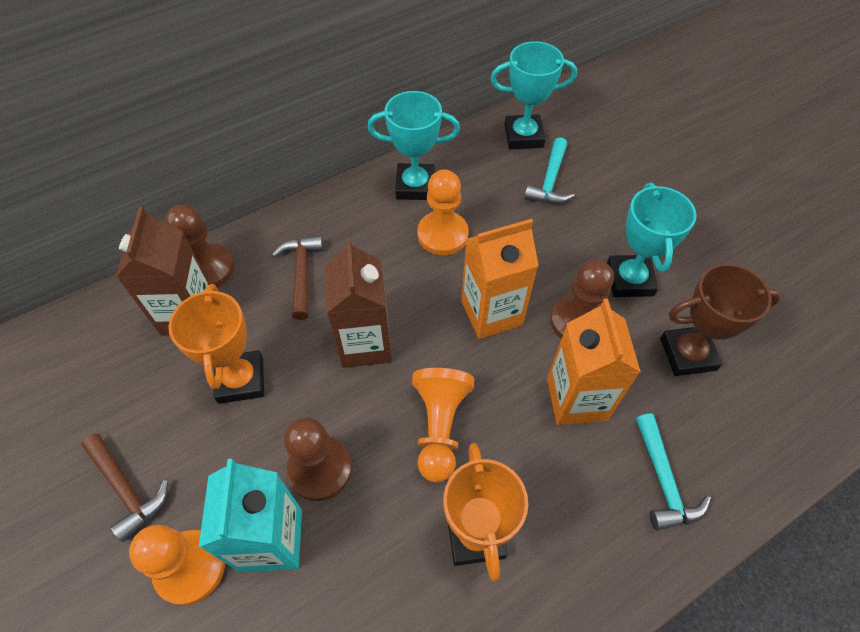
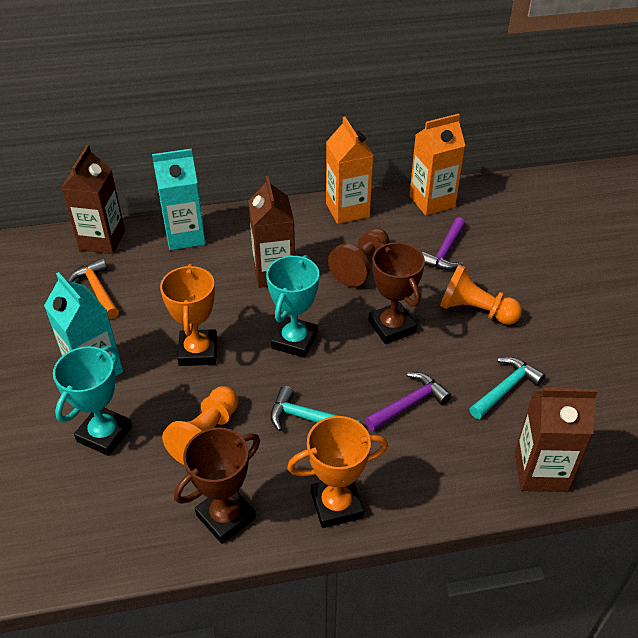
brown carton: 2 -> 3
brown hammer: 2 -> 0
brown pawn: 3 -> 1
brown trophy: 1 -> 2
orange hammer: 0 -> 1
orange pawn: 3 -> 2
purple hammer: 0 -> 2
turquoise carton: 1 -> 2
turquoise trophy: 3 -> 2

